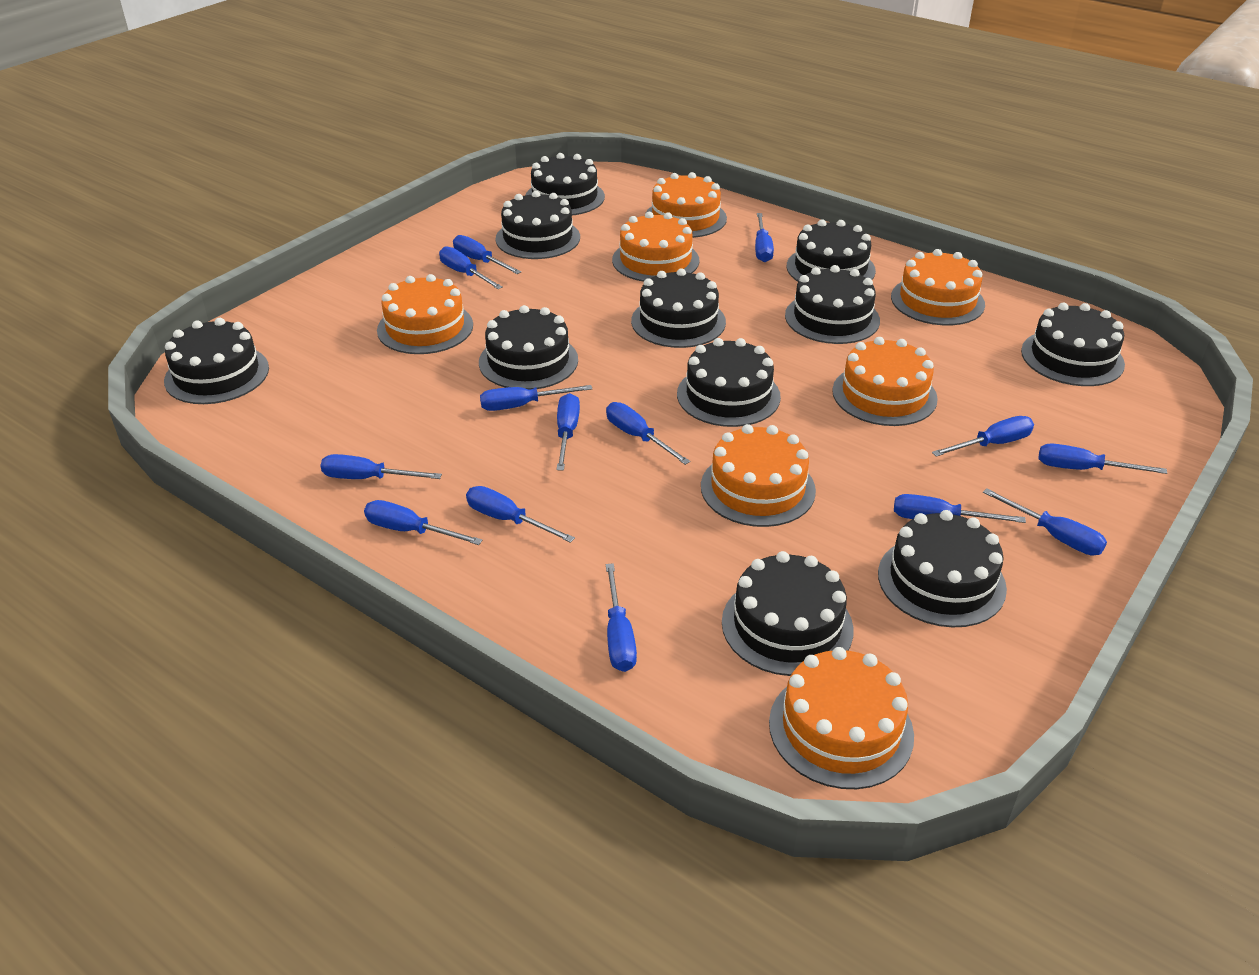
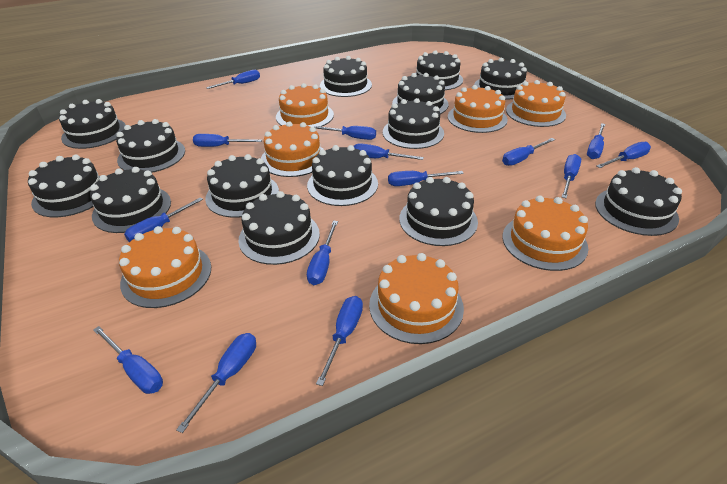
black cake: 11 -> 14

